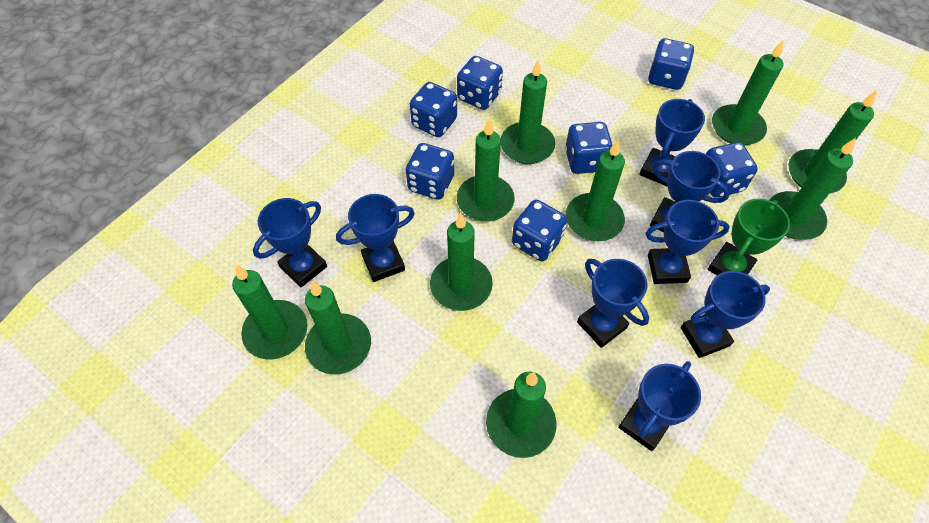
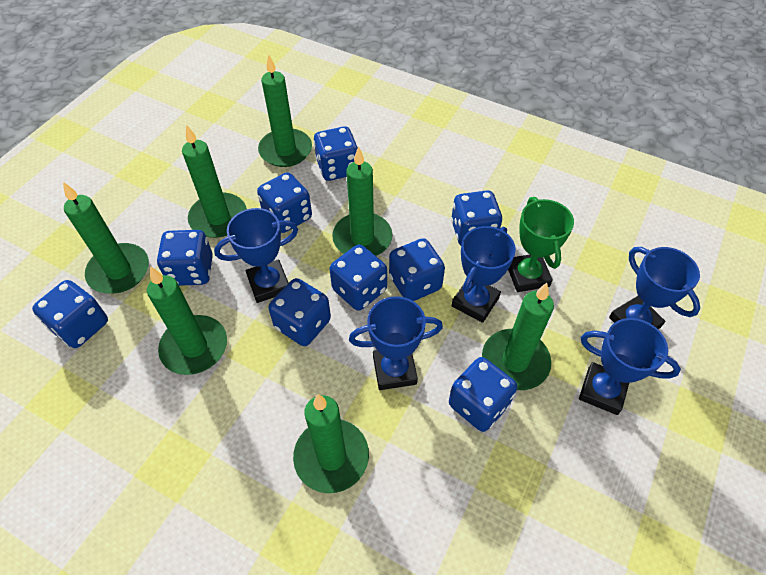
blue dice: 7 -> 9
blue trophy: 8 -> 5
green candle: 10 -> 7

